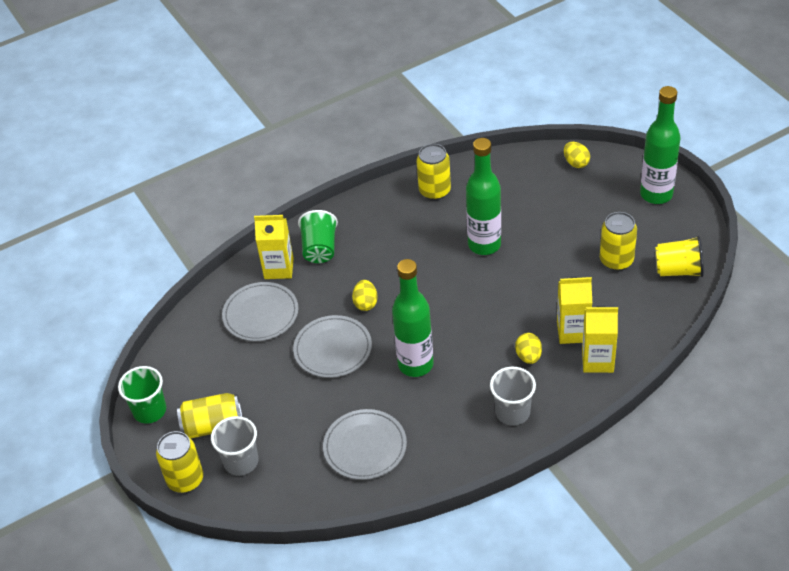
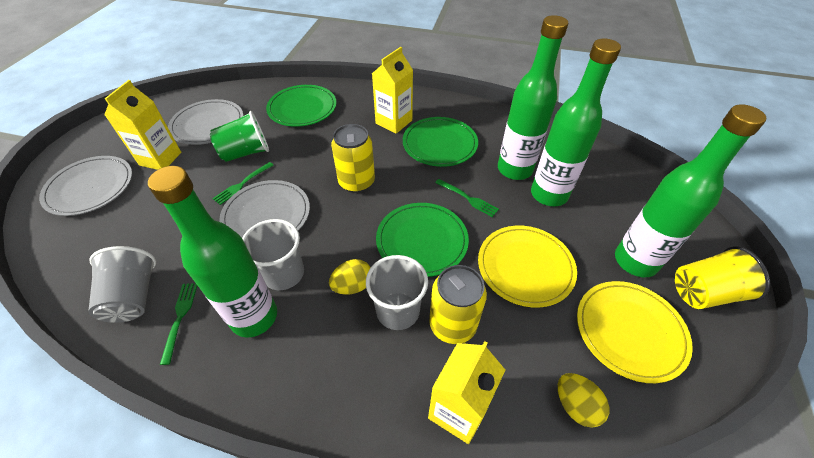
green bottle: 3 -> 4
green cup: 2 -> 1
green fork: 0 -> 3
green plate: 0 -> 3
grey cup: 2 -> 3
yellow can: 4 -> 2
yellow egg: 3 -> 2
yellow plate: 0 -> 2

